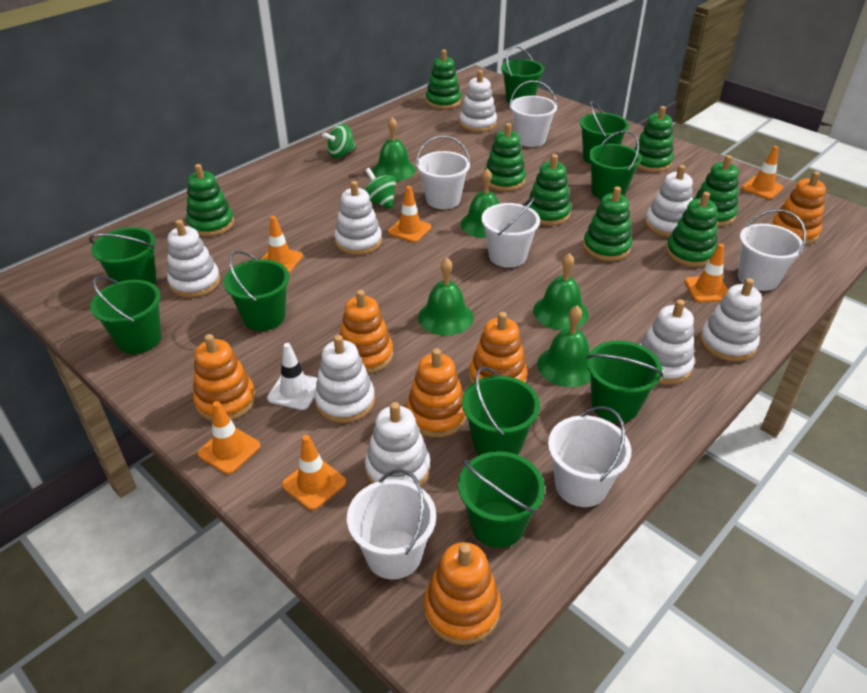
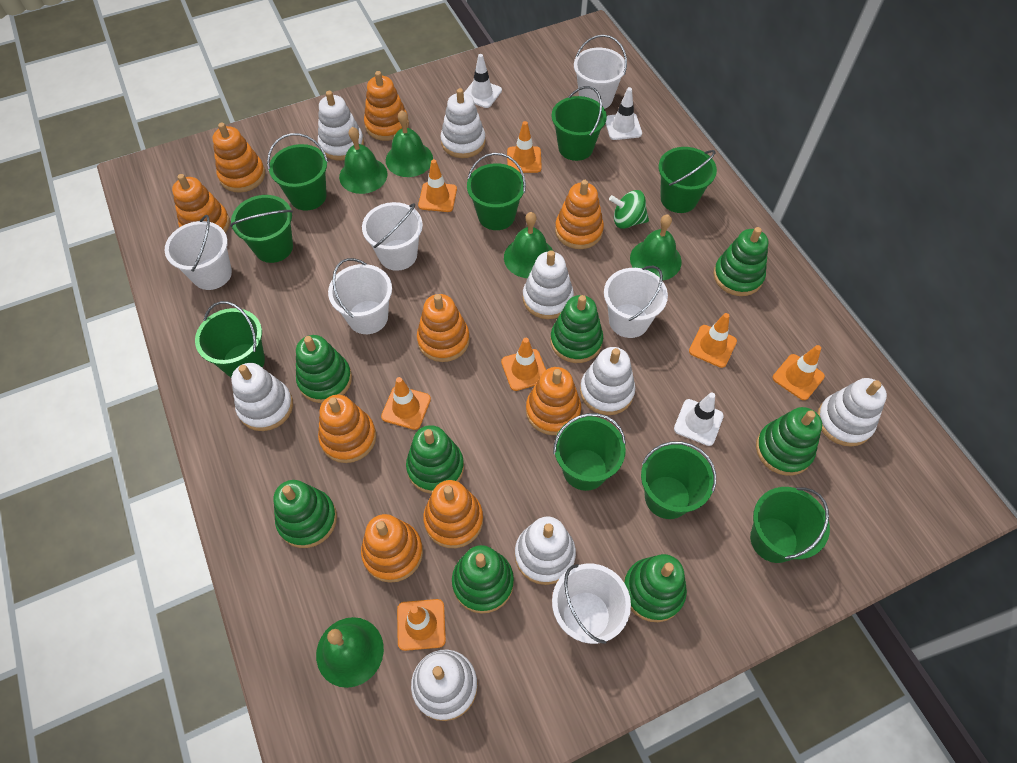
green spinning top: 2 -> 1
orange stacking toy: 6 -> 9
orange traffic cone: 6 -> 7
white traffic cone: 1 -> 3

